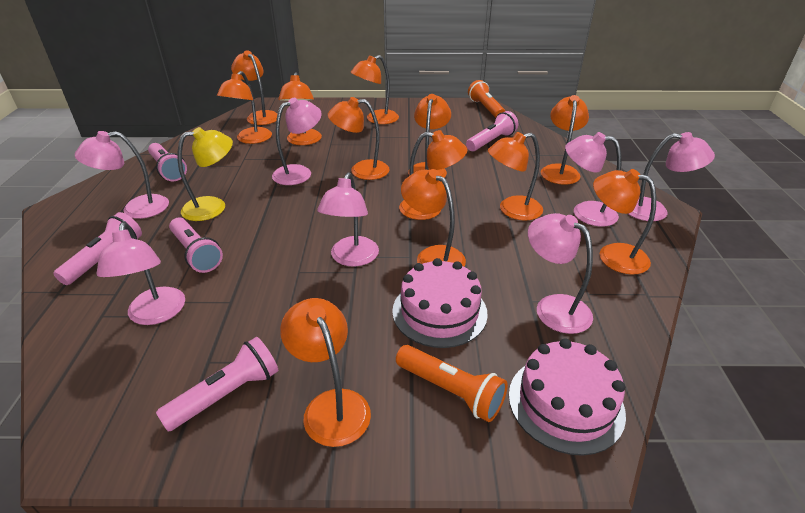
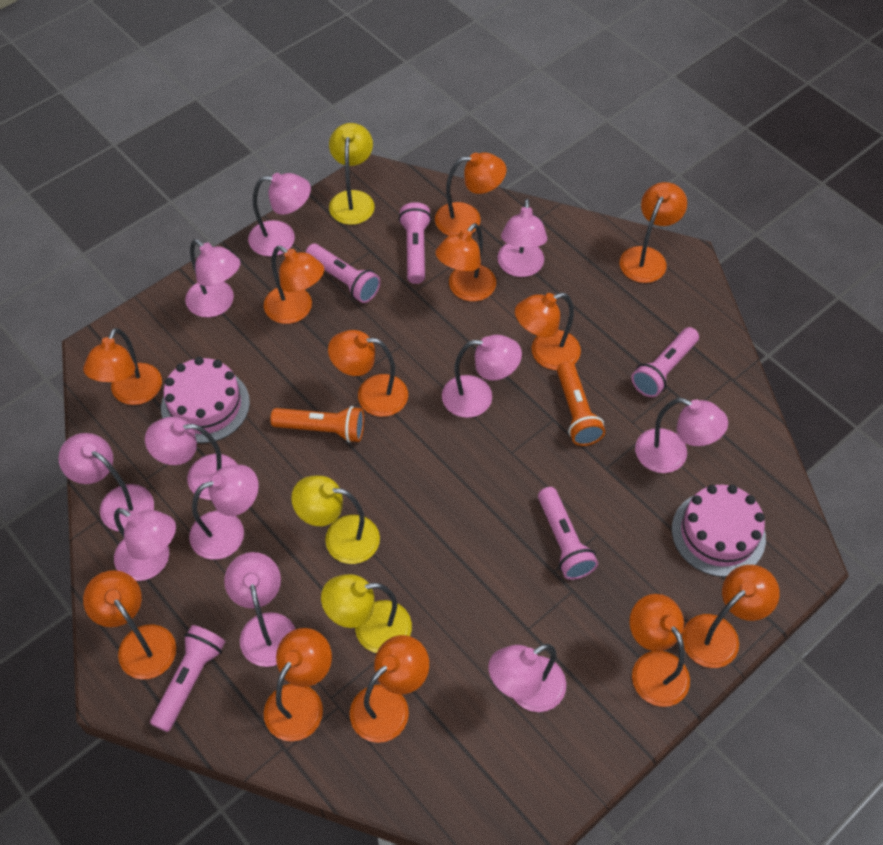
pink lamp: 7 -> 11
yellow lamp: 1 -> 3

